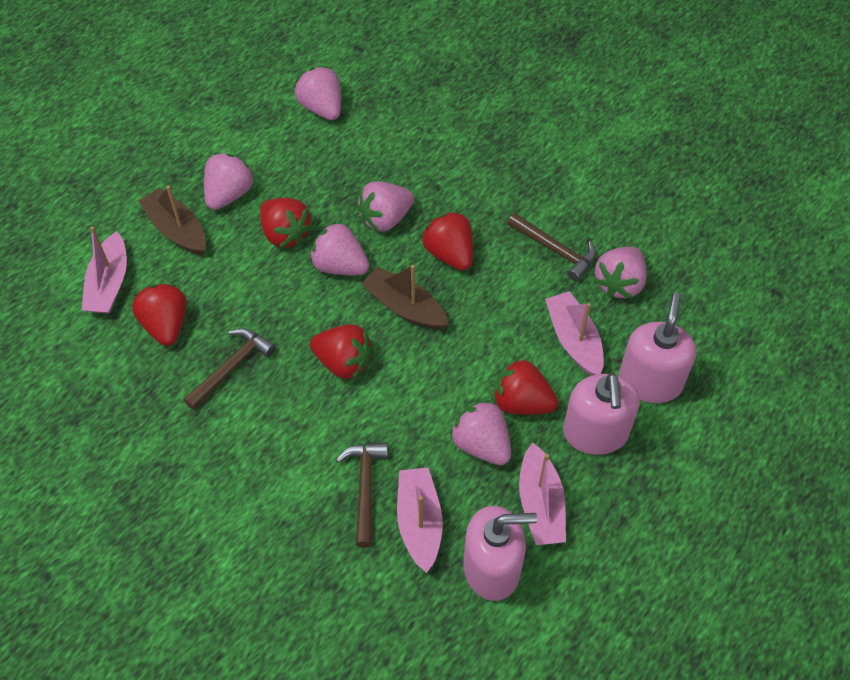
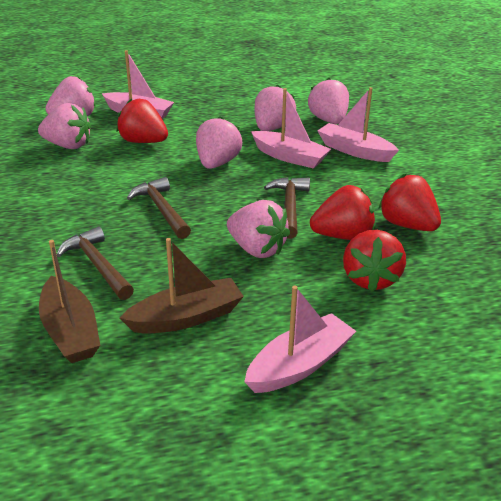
pink soap dispenser: 3 -> 0
red strawberry: 5 -> 4

